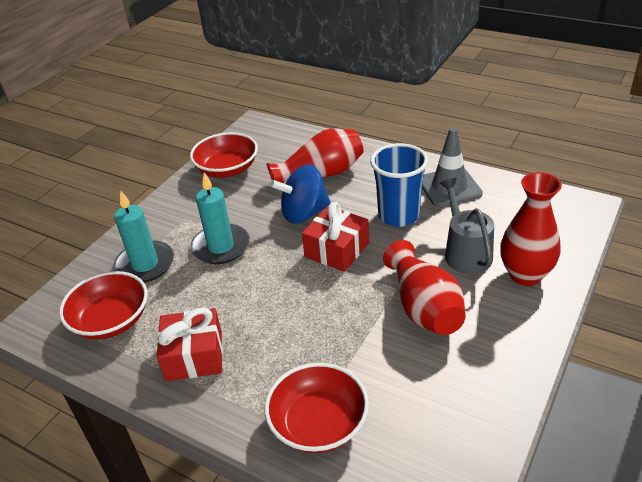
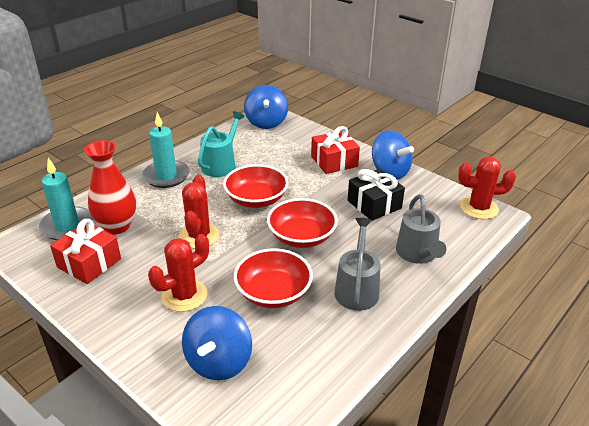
black gift: 0 -> 1
blue cup: 1 -> 0
blue spinning top: 1 -> 3
grey traffic cone: 1 -> 0
grey watering can: 1 -> 2
red cactus: 0 -> 3
red vase: 3 -> 1
turquoise watering can: 0 -> 1

